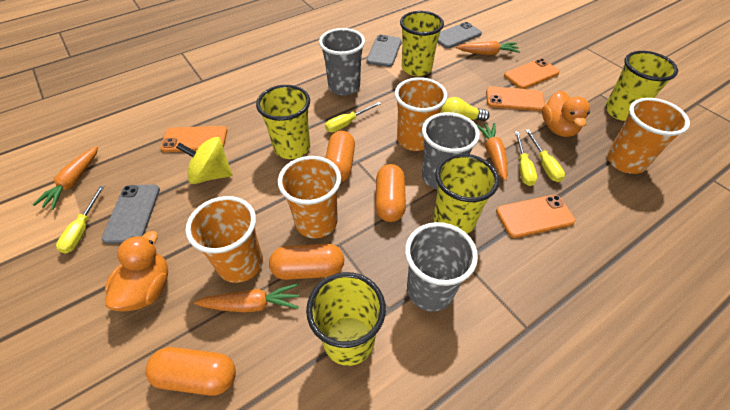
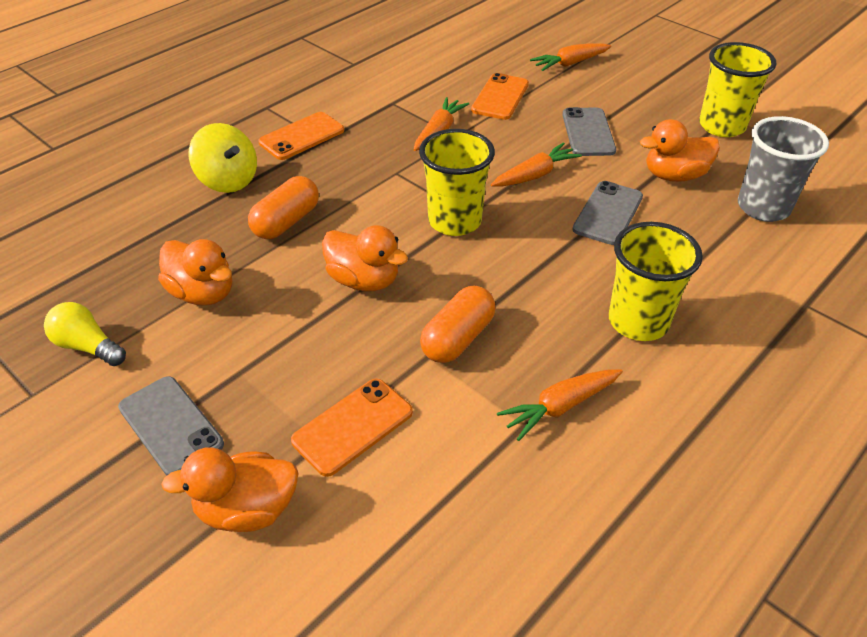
grey cup: 3 -> 1
orange capsule: 4 -> 2
orange cup: 4 -> 0
orange duck: 2 -> 4
orange phone: 4 -> 3
yellow cup: 5 -> 3
yellow screwdriver: 4 -> 0

